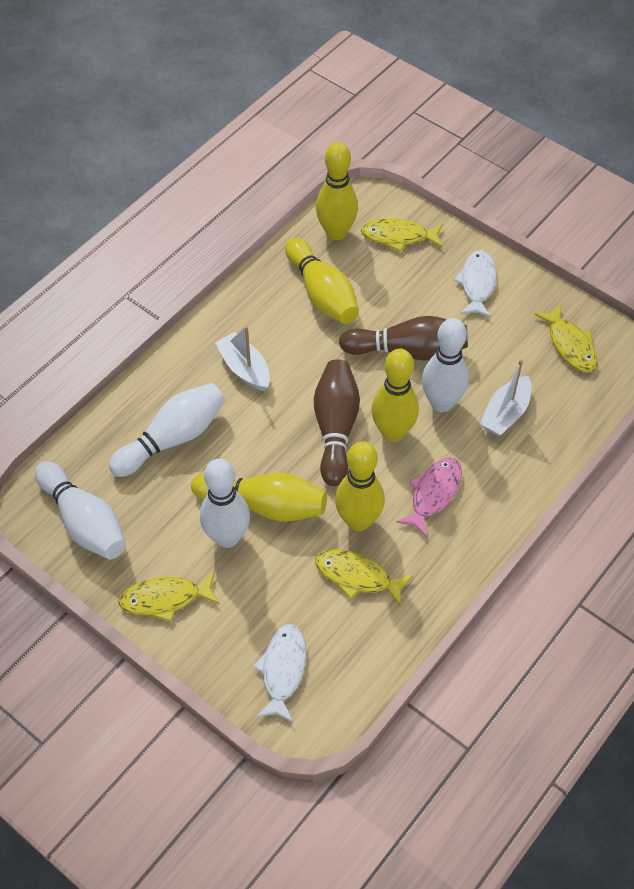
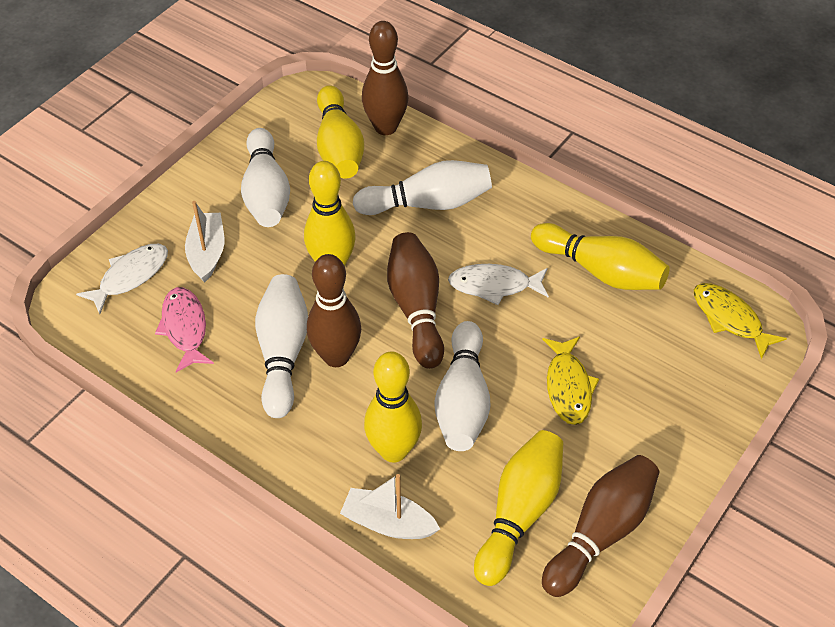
brown bowling pin: 2 -> 4
yellow fish: 4 -> 2

